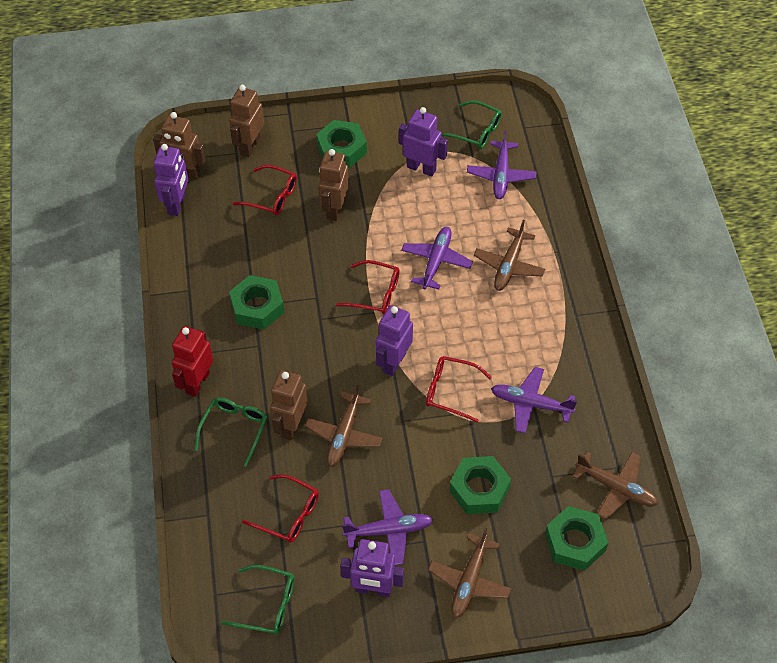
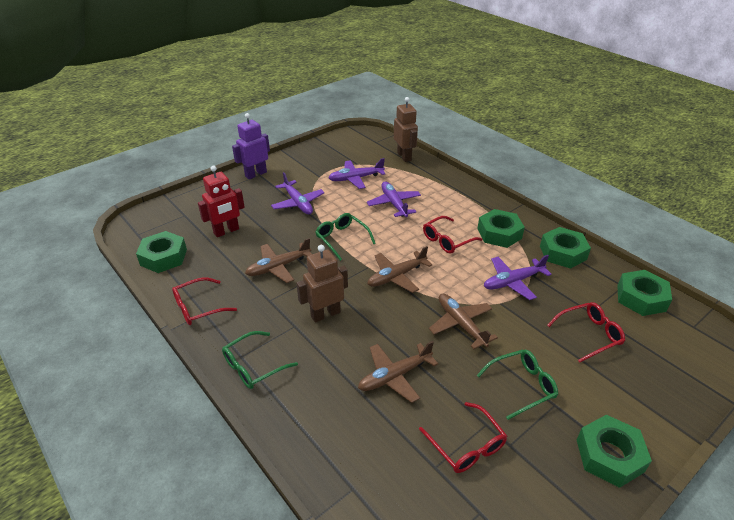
brown robot: 4 -> 2
green nut: 4 -> 5
purple robot: 4 -> 1

